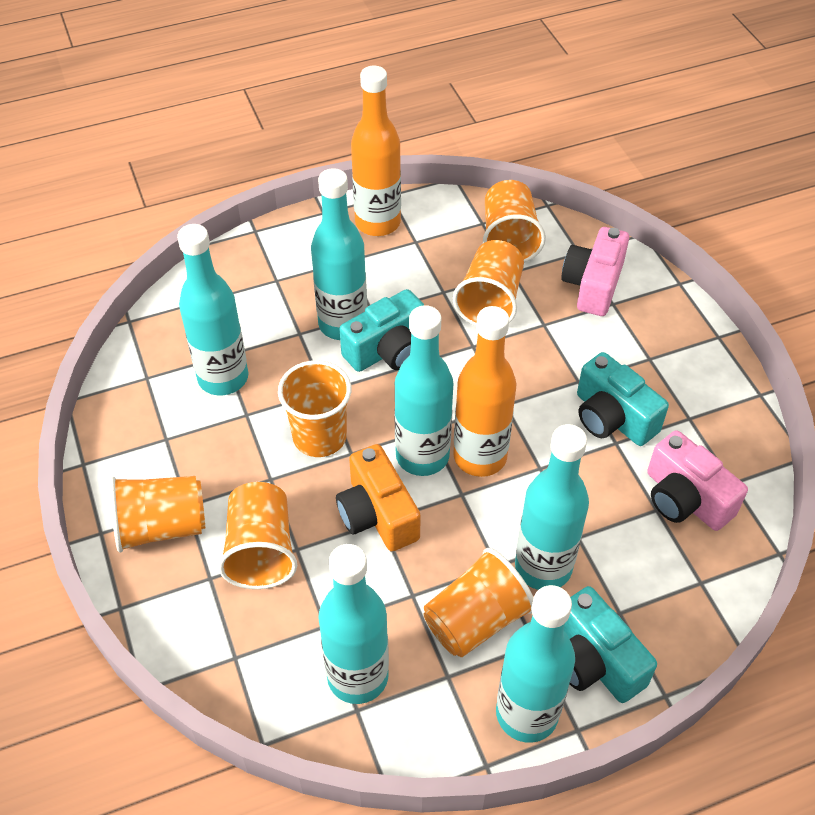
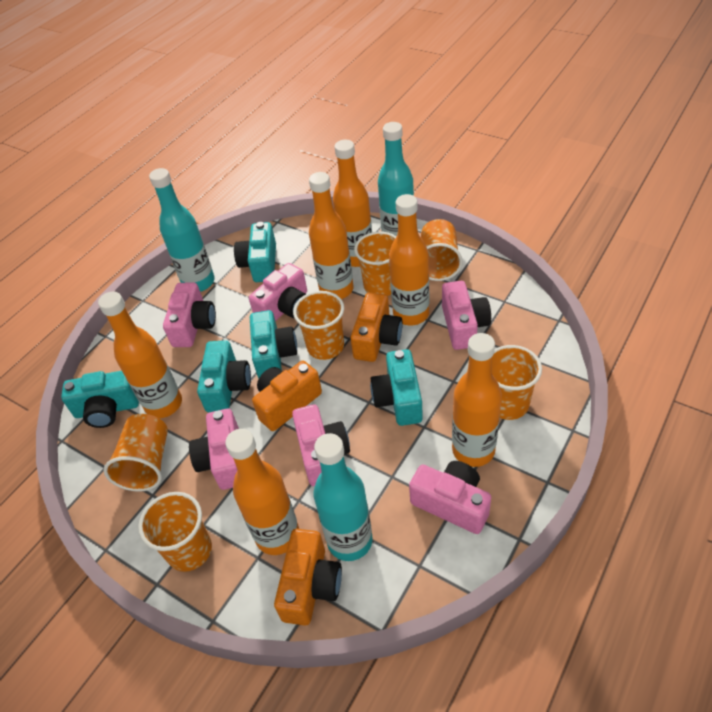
orange bottle: 2 -> 6
orange camera: 1 -> 3
pink camera: 2 -> 6
turquoise bottle: 6 -> 3
turquoise camera: 3 -> 5

